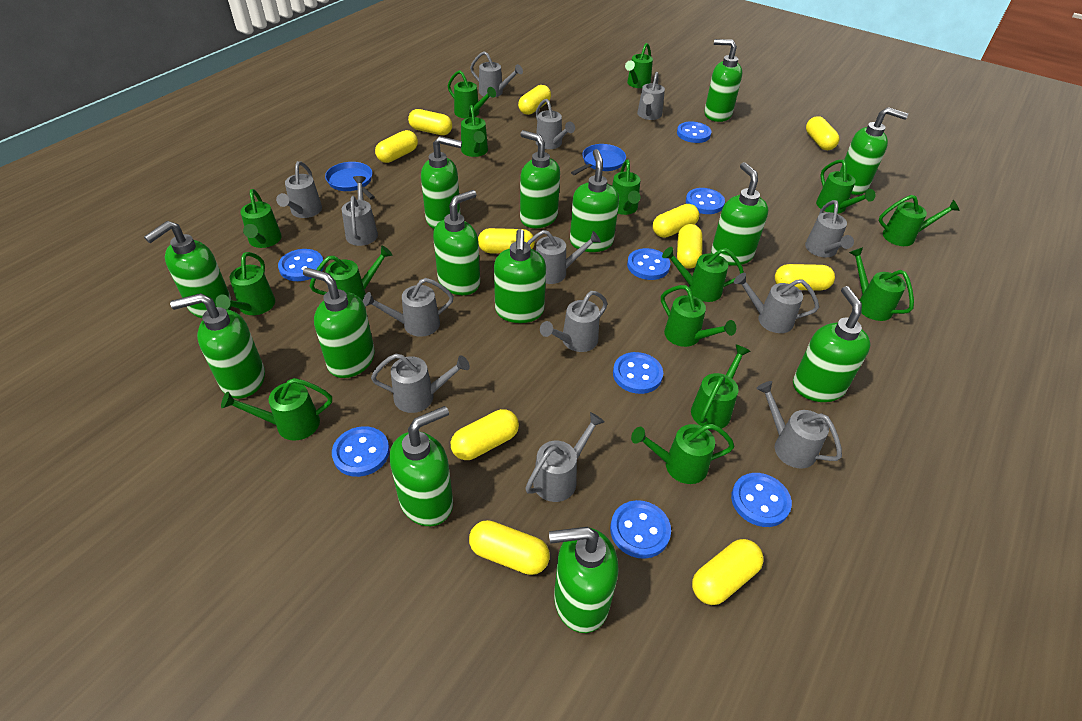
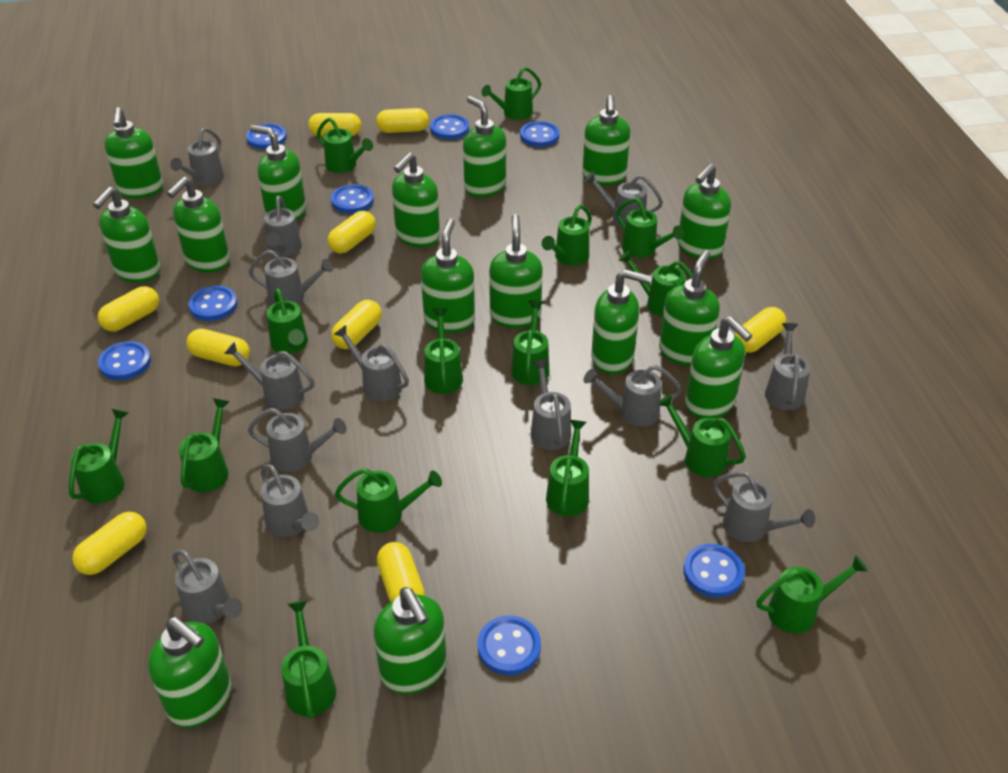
blue pan: 2 -> 0
green soap dispenser: 14 -> 15
yellow capsule: 11 -> 9

